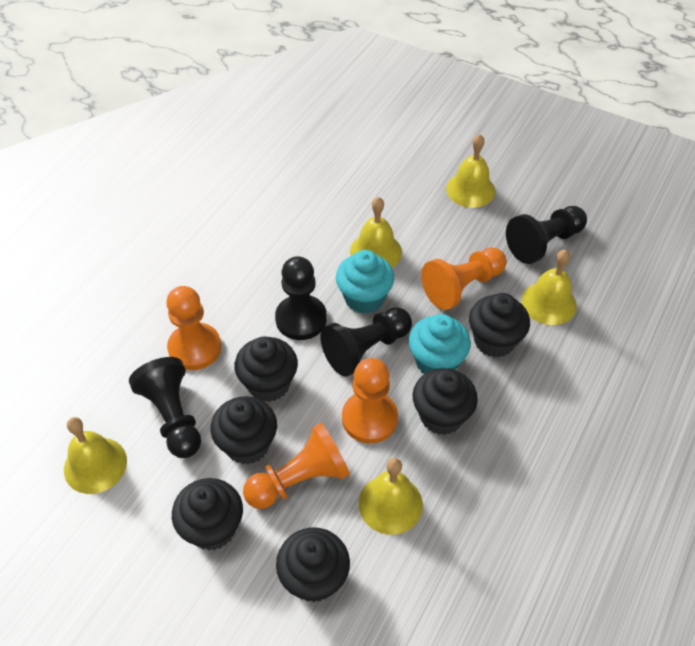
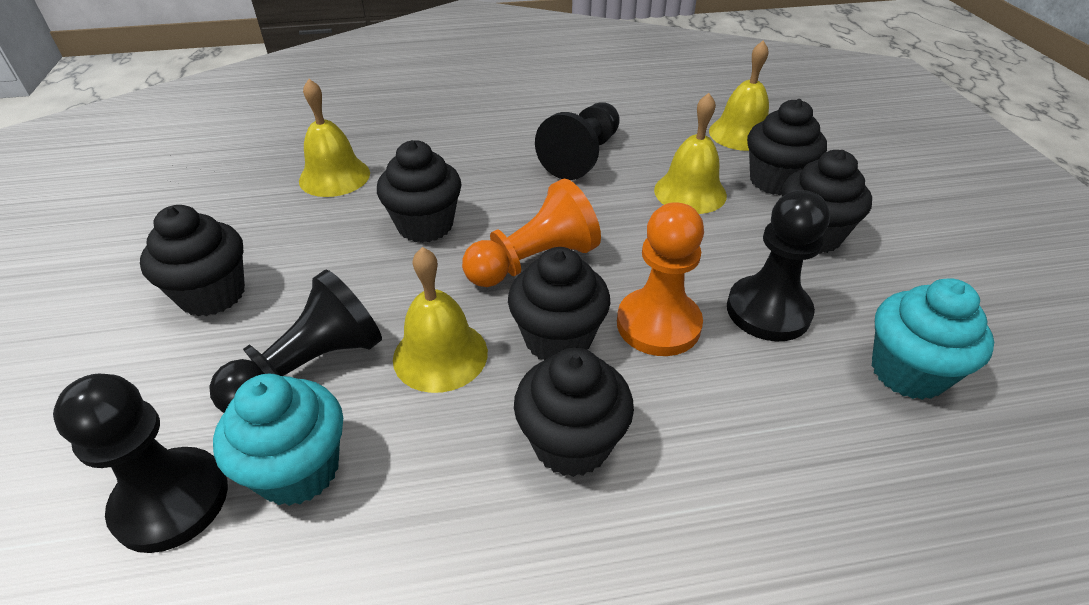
orange pawn: 4 -> 2
yellow bell: 5 -> 4

